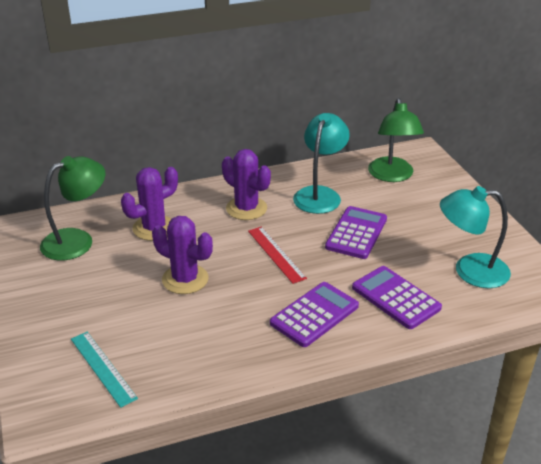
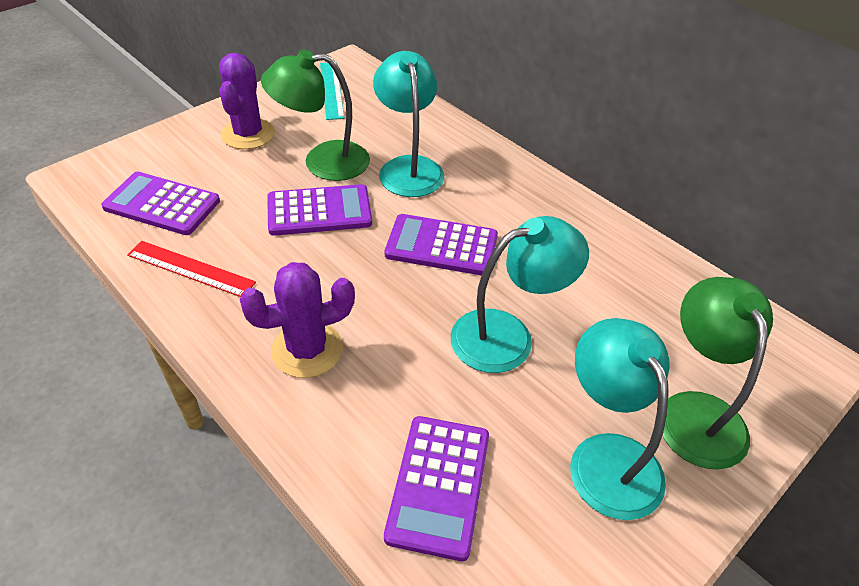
purple cactus: 3 -> 2
purple calculator: 3 -> 4
turquoise lamp: 2 -> 3

